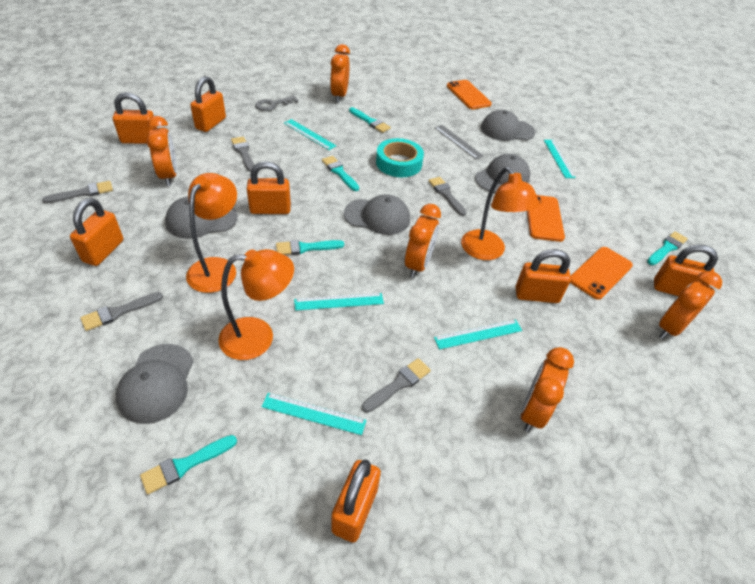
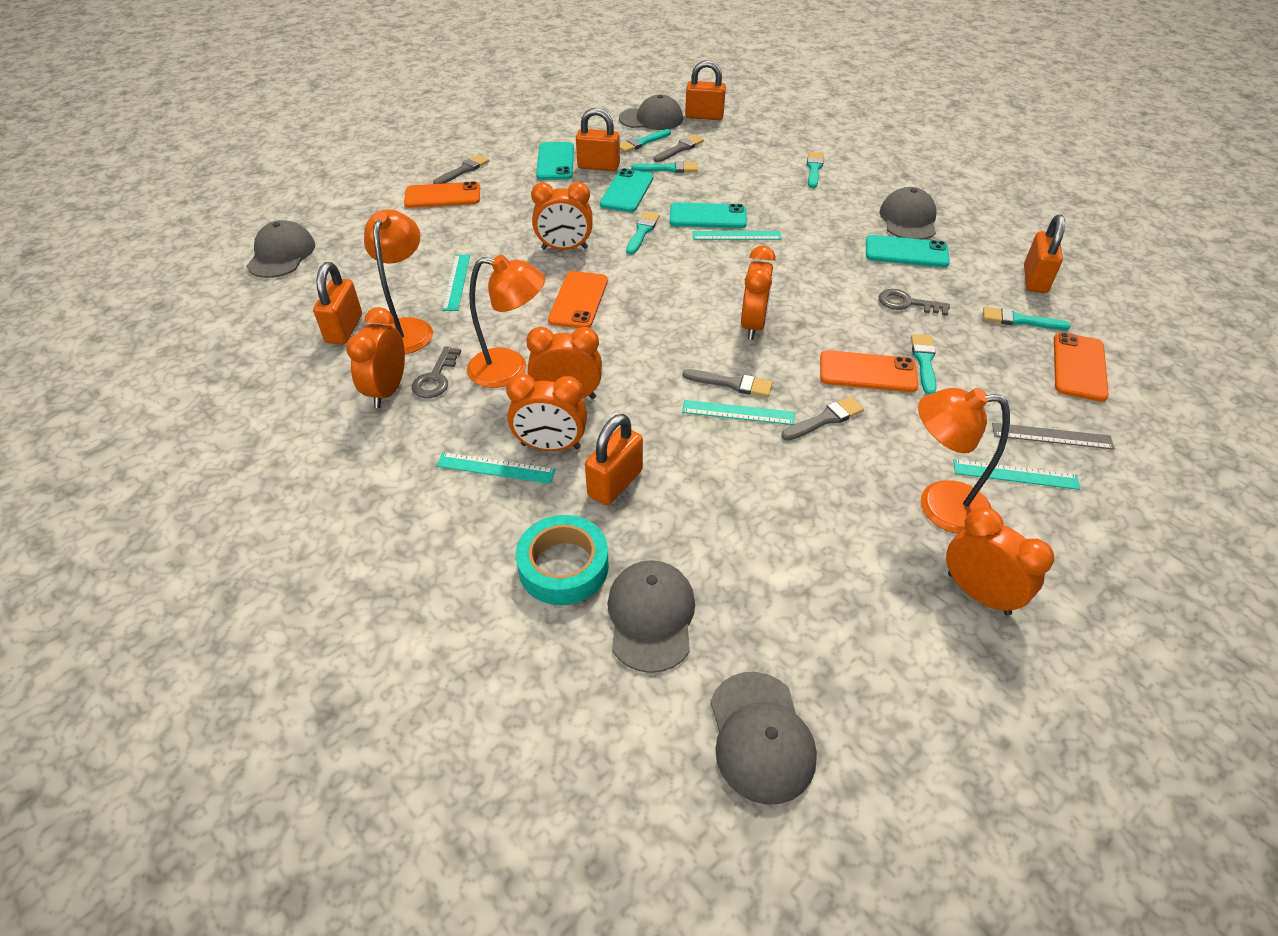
grey brush: 5 -> 4
grey key: 1 -> 2
orange clock: 5 -> 6
orange padlock: 7 -> 5
orange phone: 3 -> 4
turquoise brush: 5 -> 6
turquoise phone: 0 -> 4

